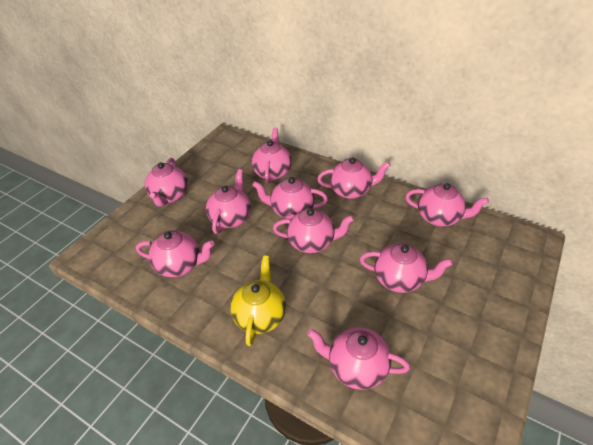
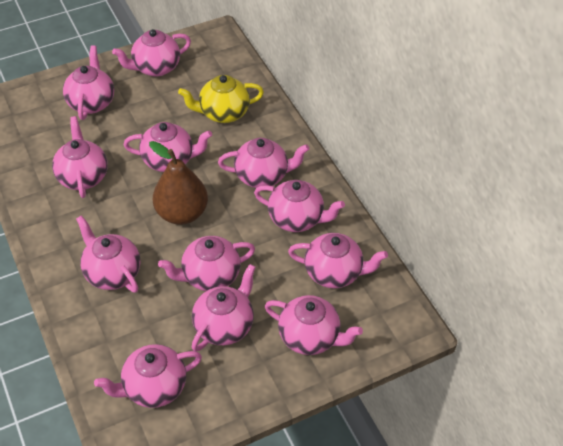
brown pear: 0 -> 1
pink teapot: 10 -> 12

